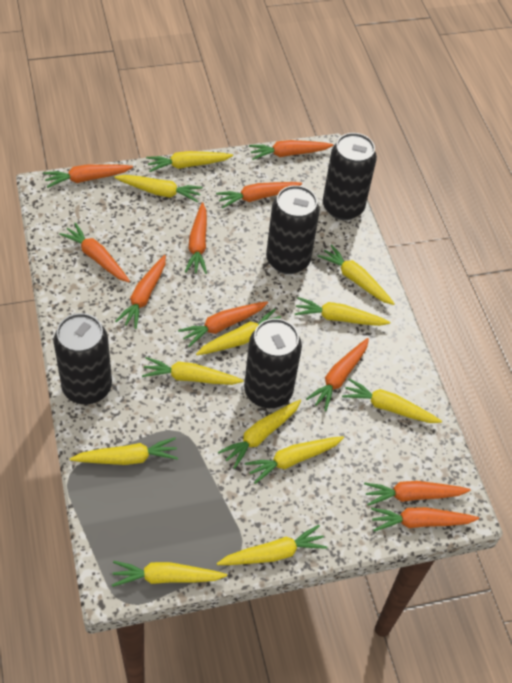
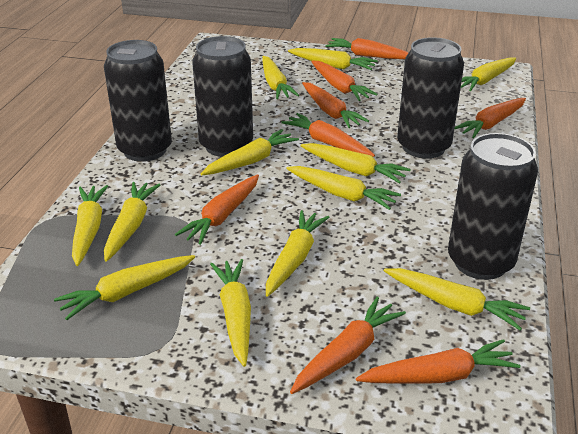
orange carrot: 10 -> 8

